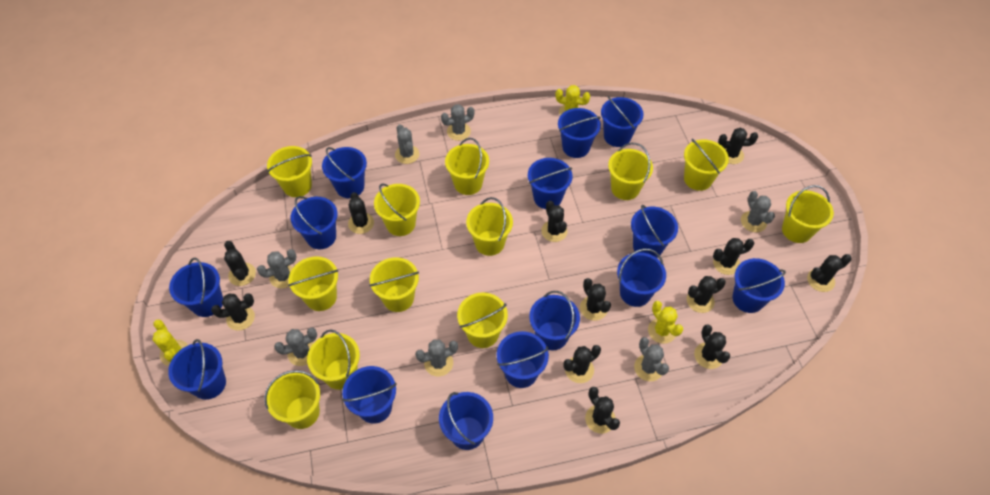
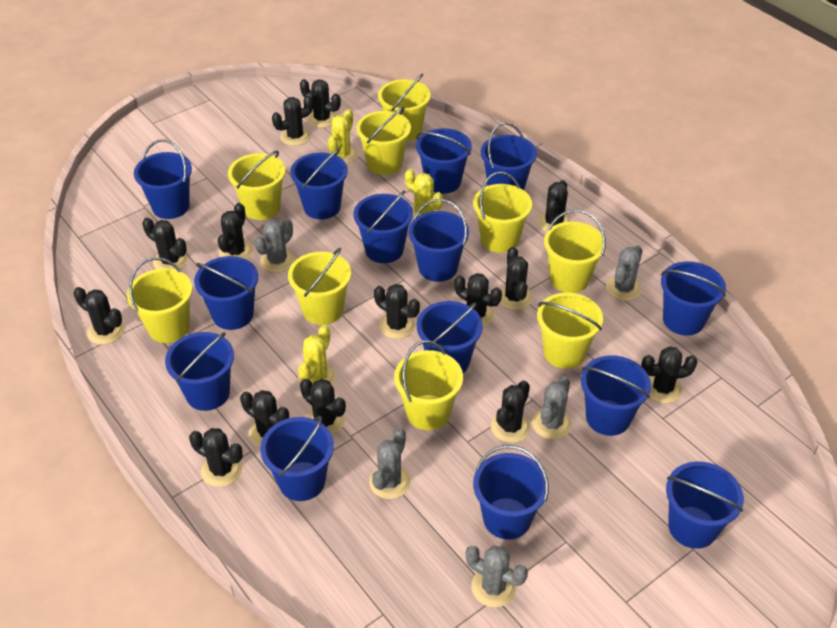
black cactus: 12 -> 14
grey cactus: 7 -> 5
yellow bucket: 12 -> 9

